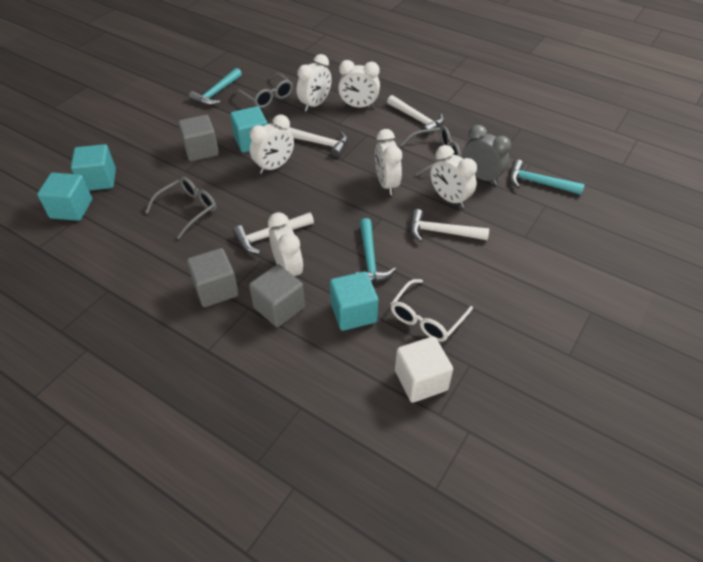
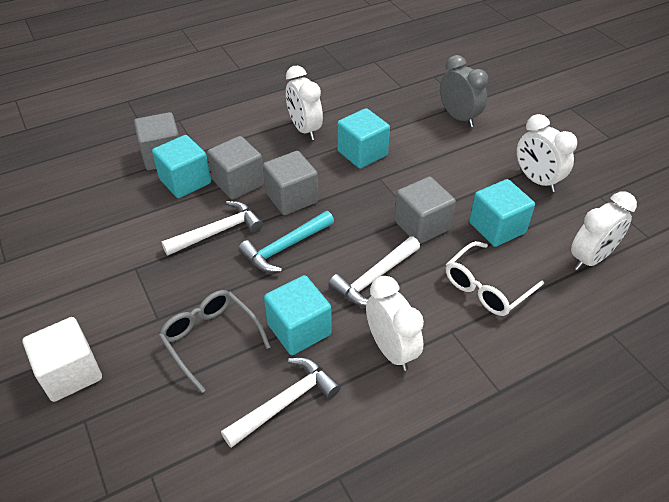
grey cube: 3 -> 4
grey glasses: 3 -> 1
turquoise hammer: 3 -> 1
white clock: 6 -> 4
white hammer: 4 -> 3

